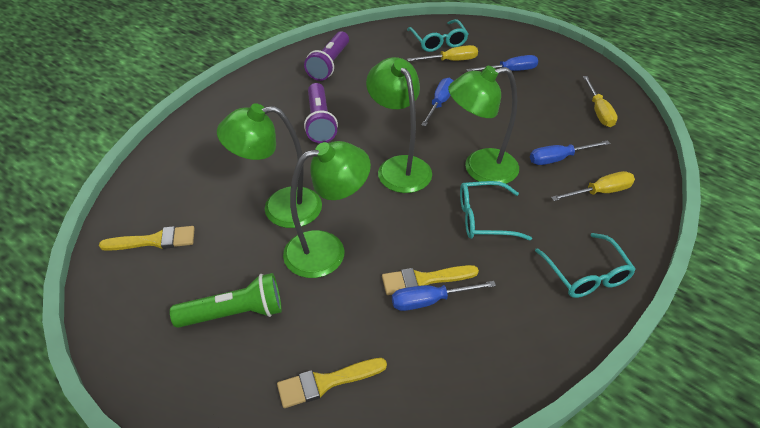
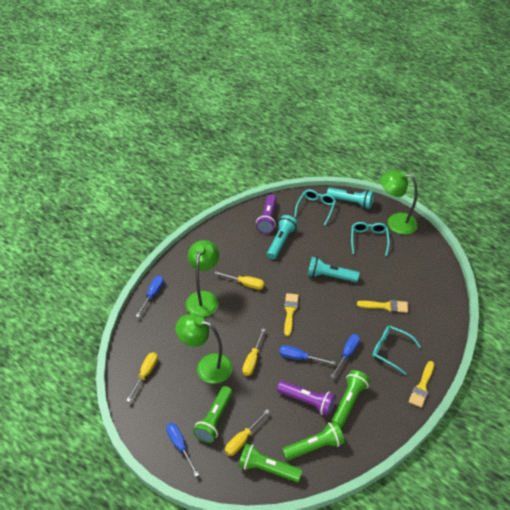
green flashlight: 1 -> 4
green lamp: 4 -> 3
turquoise flashlight: 0 -> 3
yellow screwdriver: 3 -> 4

